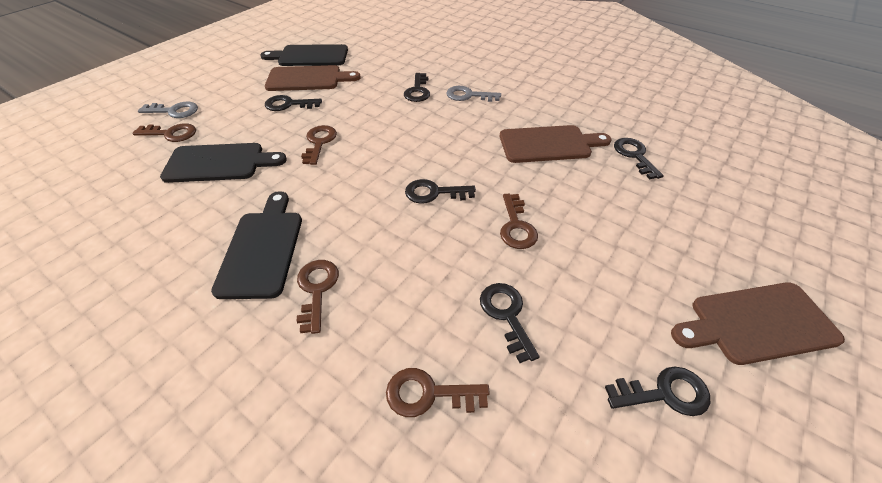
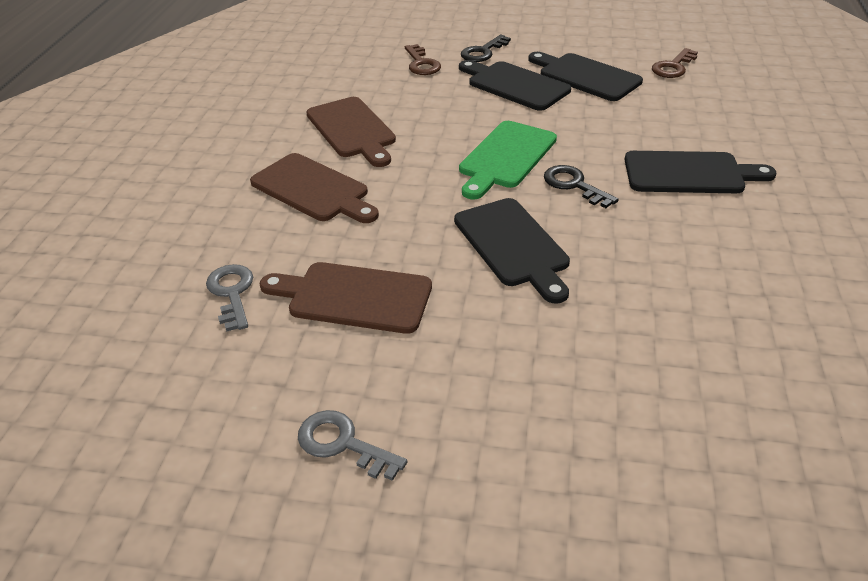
black cutting board: 3 -> 4
black key: 6 -> 2
brown key: 5 -> 2
green cutting board: 0 -> 1

